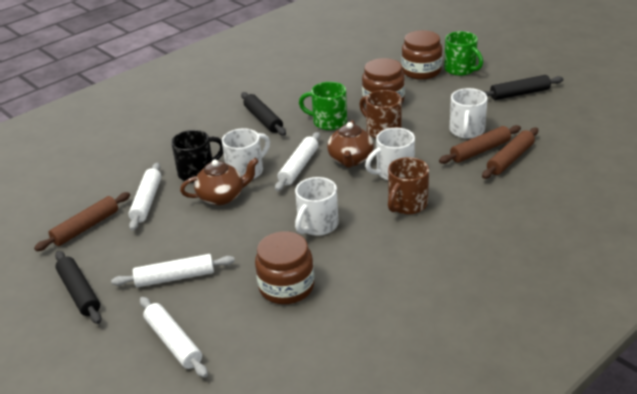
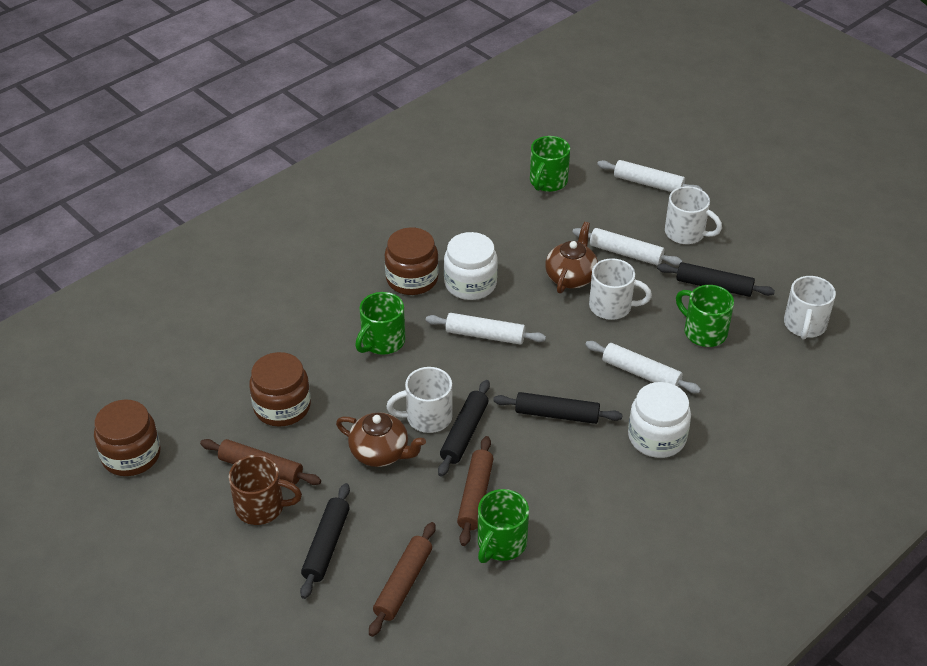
black mug: 1 -> 0
black rolling pin: 3 -> 4
brown mug: 2 -> 1
green mug: 2 -> 4
white jar: 0 -> 2

